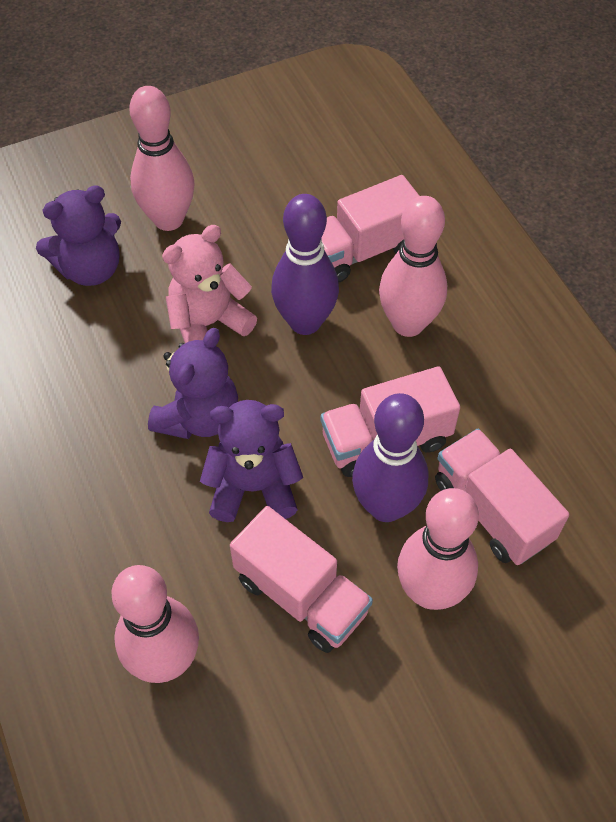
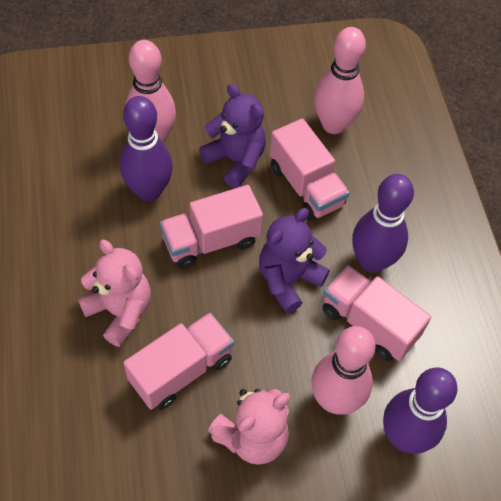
pink bowling pin: 4 -> 3
pink teddy bear: 1 -> 2
purple bowling pin: 2 -> 3
purple teddy bear: 3 -> 2

